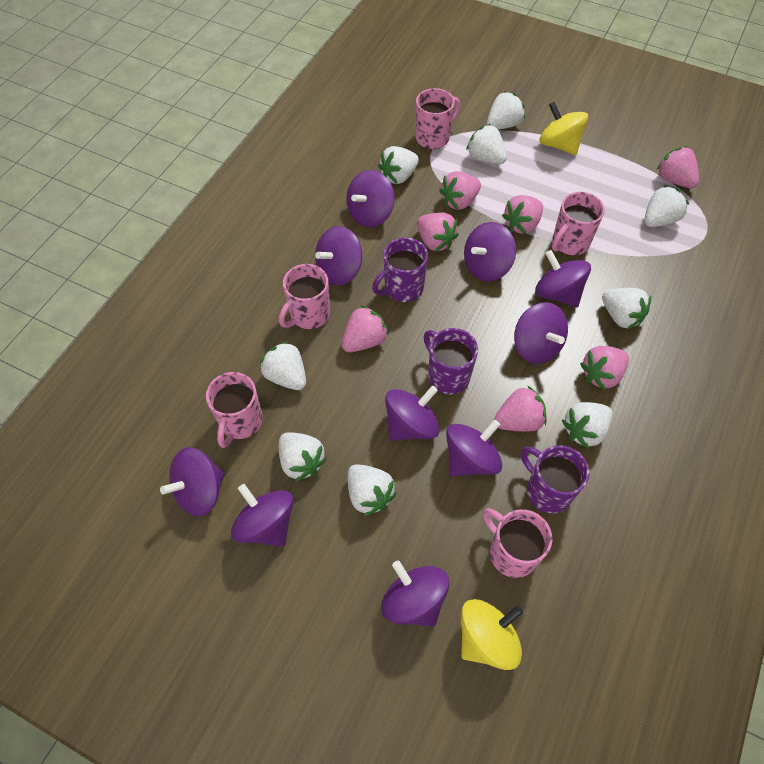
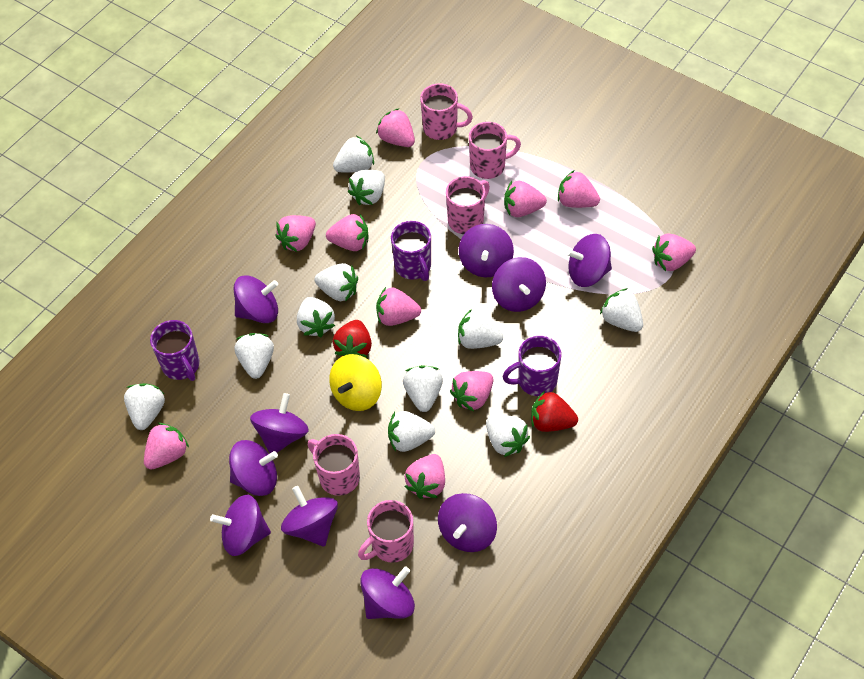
pink strawberry: 7 -> 10
red strawberry: 0 -> 2
white strawberry: 9 -> 11
yellow spinning top: 2 -> 1

